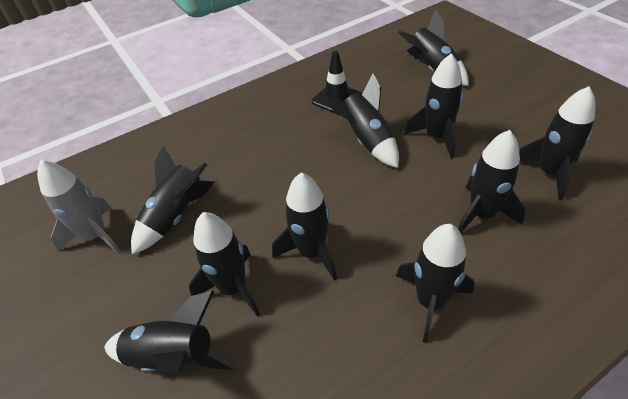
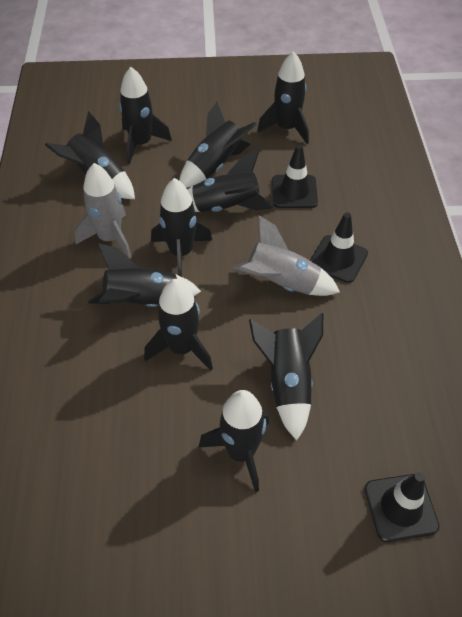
black traffic cone: 1 -> 3
grey rocket: 1 -> 2

